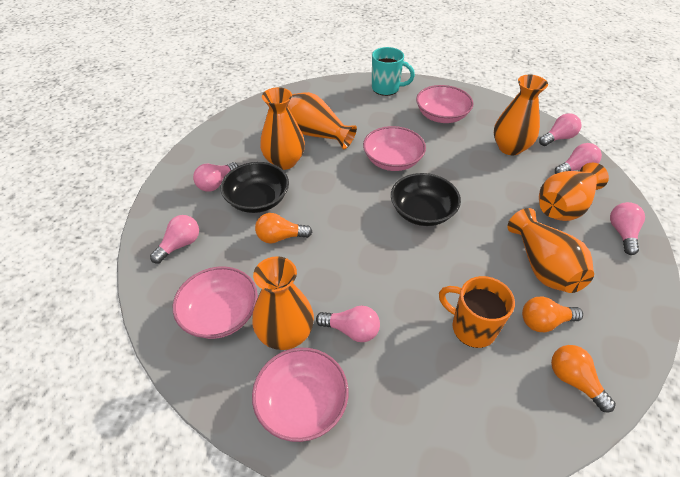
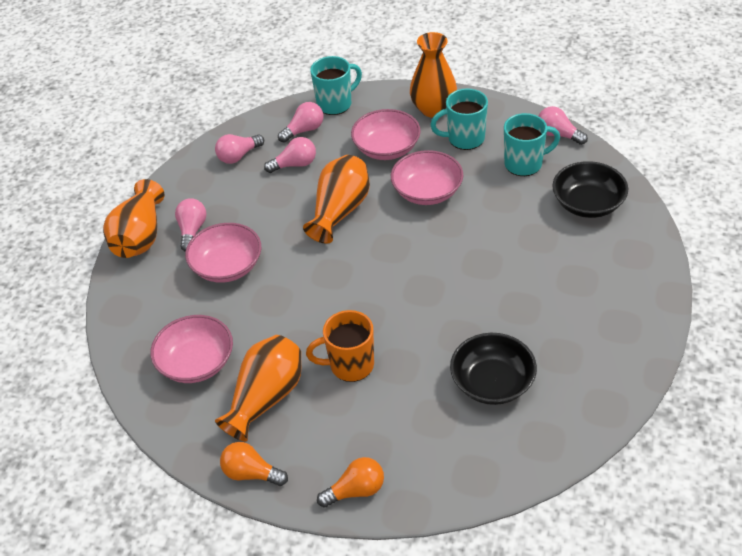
orange light bulb: 3 -> 2
orange vase: 6 -> 4
pink light bulb: 6 -> 5
turquoise mug: 1 -> 3

